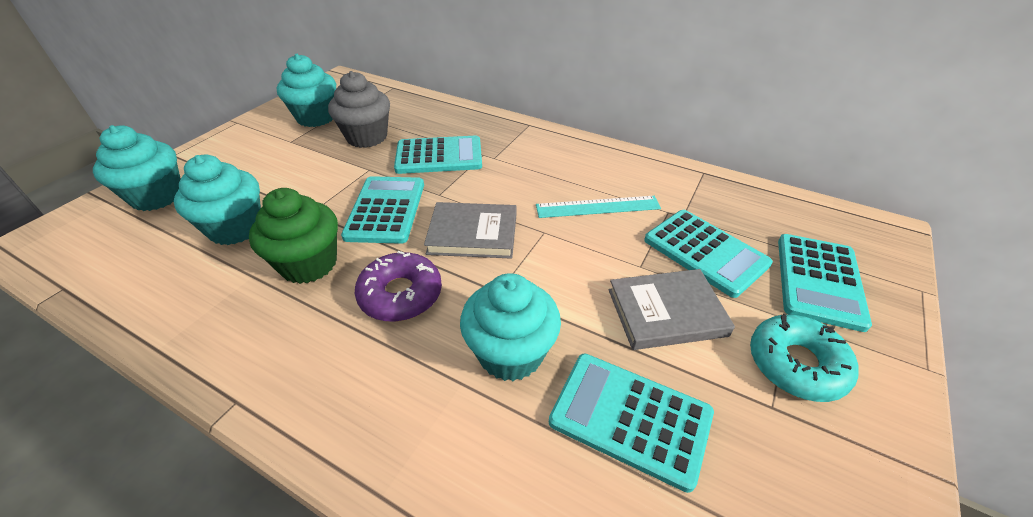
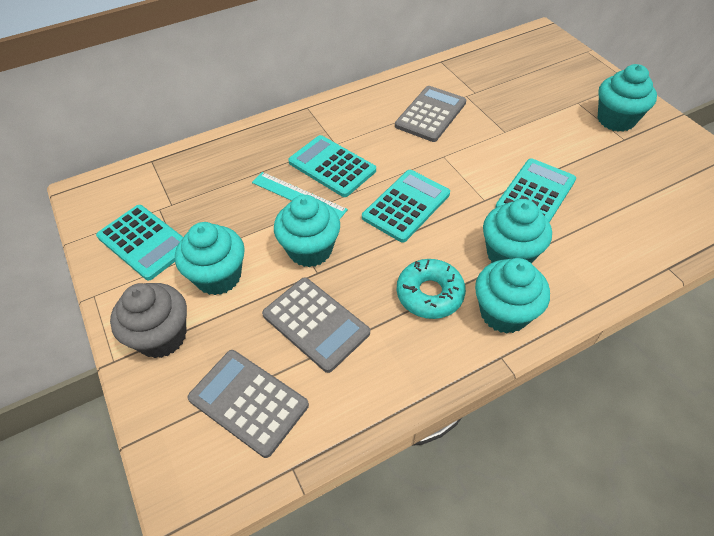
green cupcake: 1 -> 0
grey book: 2 -> 0
grey calculator: 0 -> 3
purple donut: 1 -> 0
turquoise calculator: 5 -> 4
turquoise cupcake: 4 -> 5

